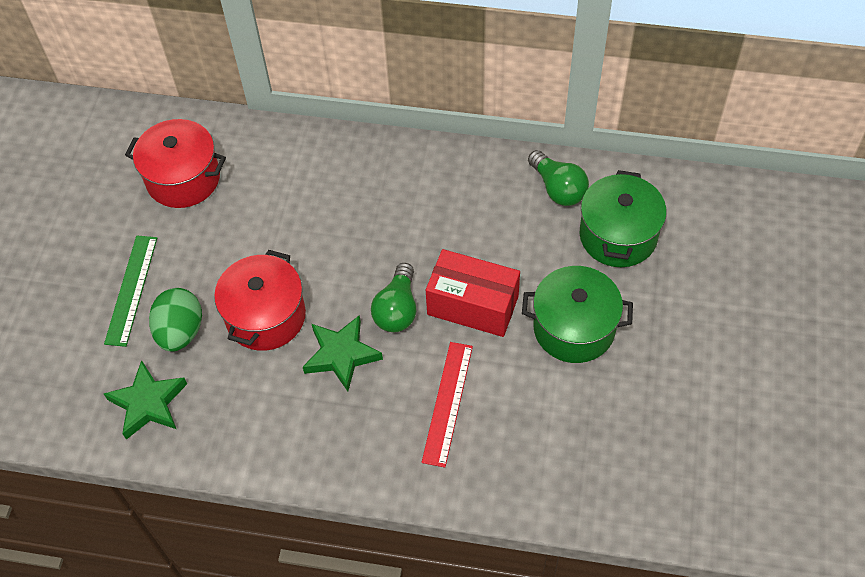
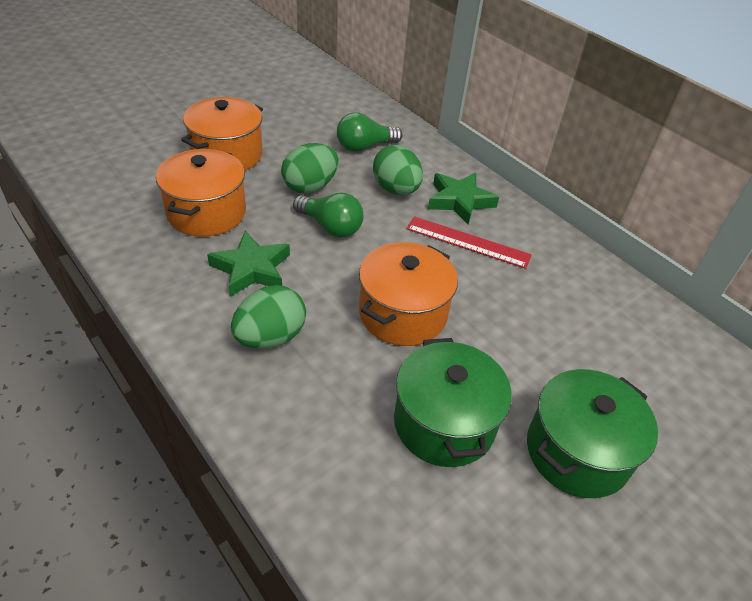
green egg: 1 -> 3
green ruler: 1 -> 0
orange pot: 0 -> 3
red box: 1 -> 0
red pot: 2 -> 0

